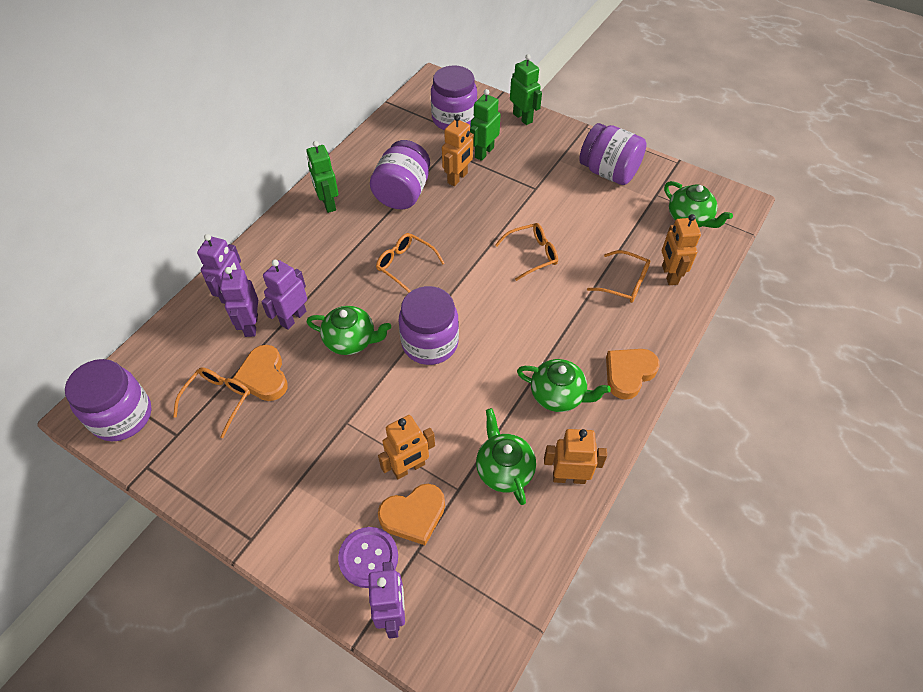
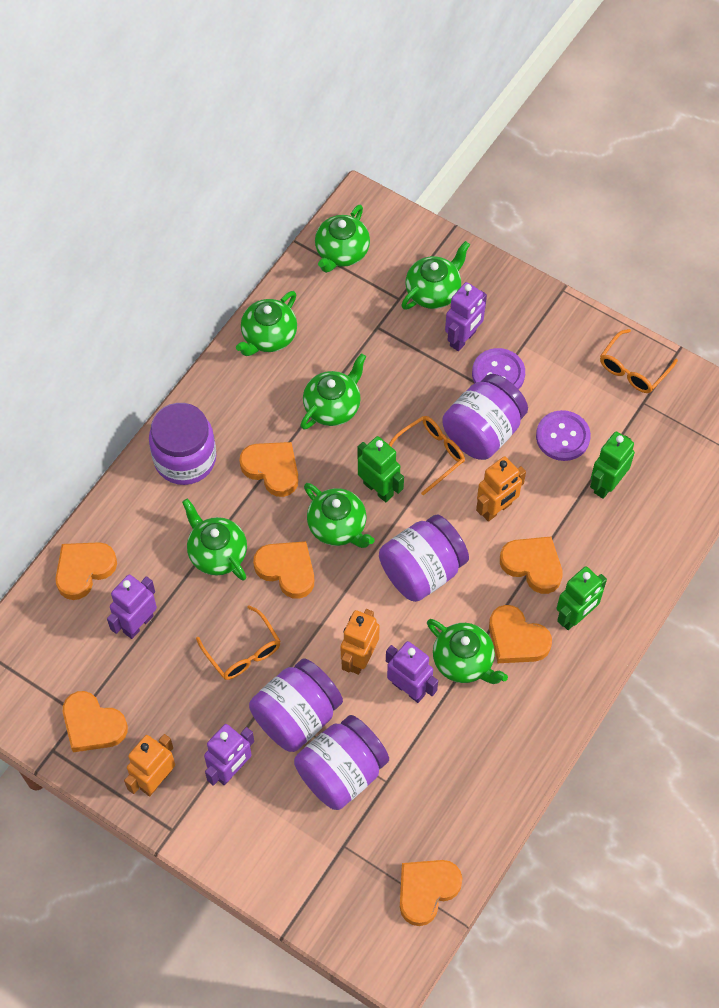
green teapot: 4 -> 7
orange glasses: 4 -> 3
orange heart: 3 -> 7
orange robot: 4 -> 3
purple button: 1 -> 2

